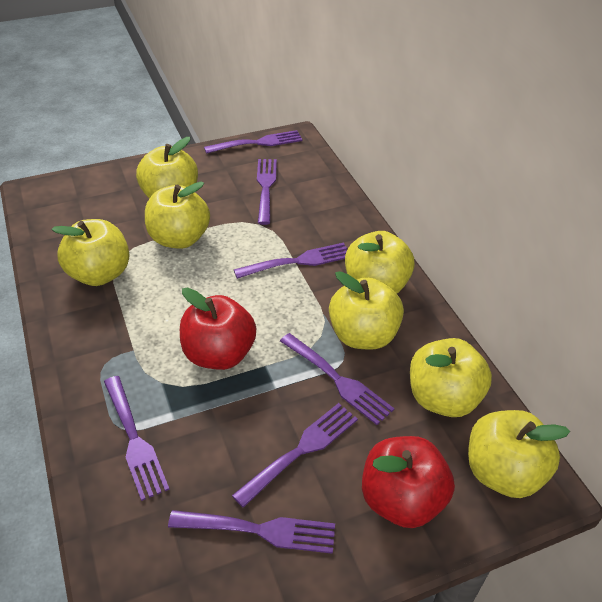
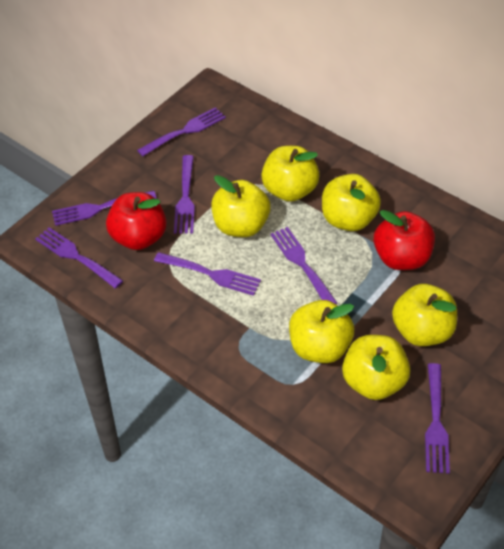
yellow apple: 7 -> 6

